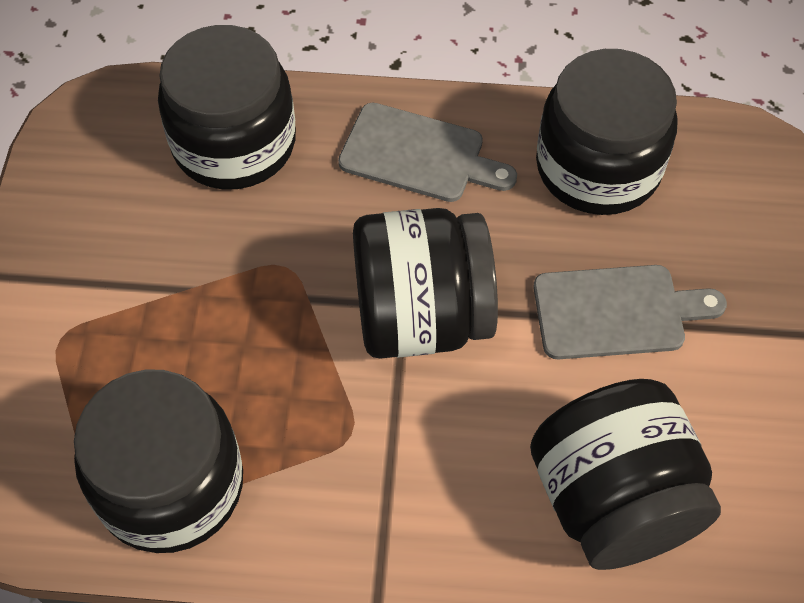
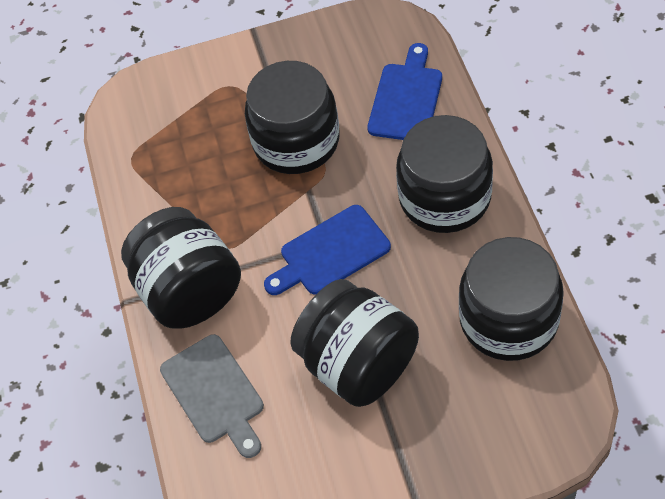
blue cutting board: 0 -> 2
grey cutting board: 2 -> 1

